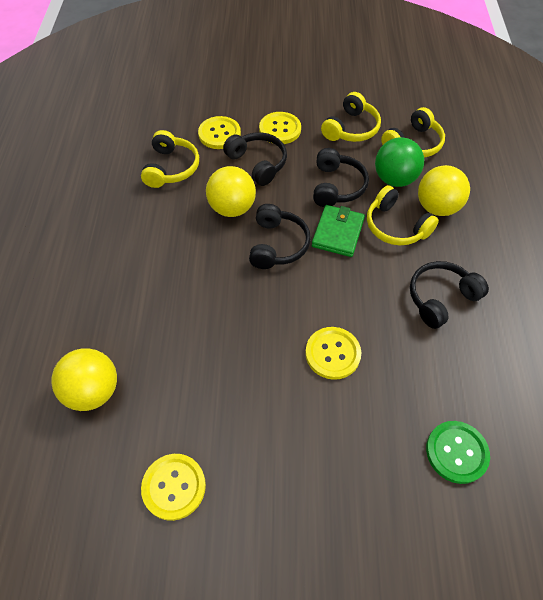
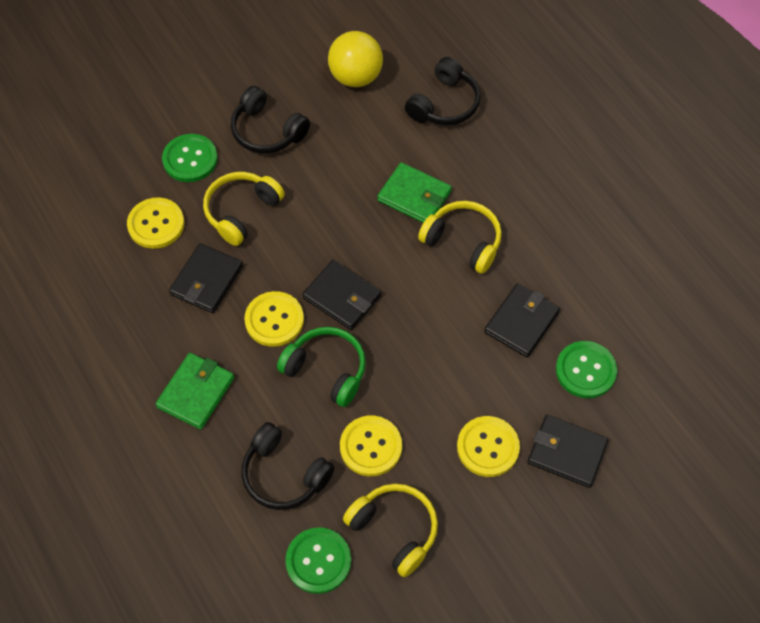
black headphones: 4 -> 3
black wallet: 0 -> 4
green ball: 1 -> 0
green button: 1 -> 3
green headphones: 0 -> 1
green wallet: 1 -> 2
yellow ball: 3 -> 1
yellow headphones: 4 -> 3

